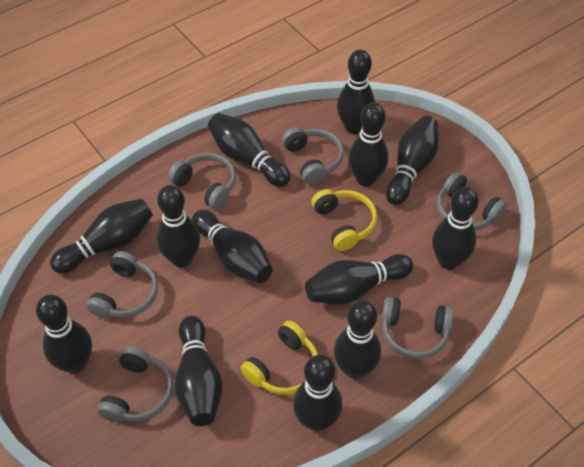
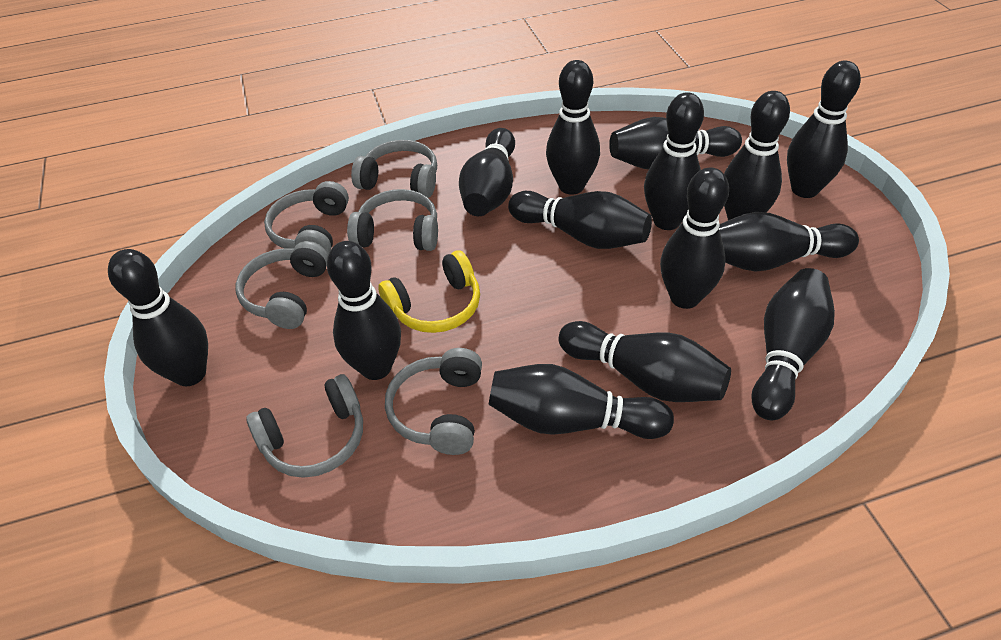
black bowling pin: 13 -> 14
yellow headphones: 2 -> 1

